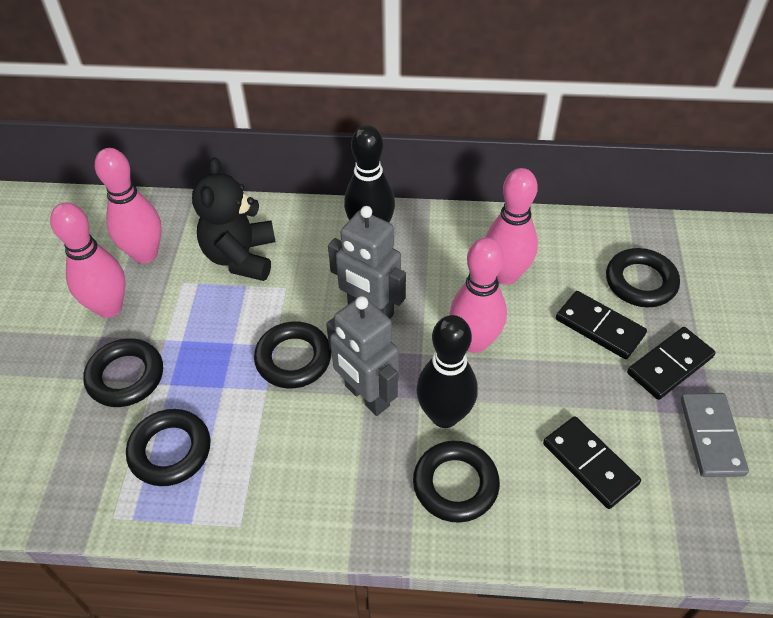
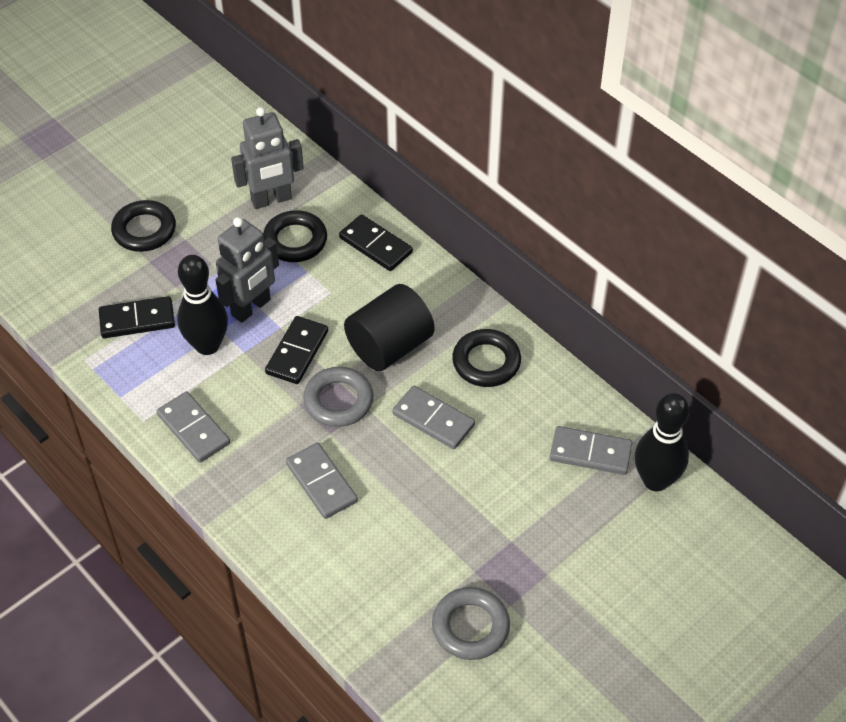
black cylinder: 0 -> 1
black ring: 5 -> 3
black teddy bear: 1 -> 0
grey domino: 1 -> 4
grey ring: 0 -> 2
pink bowling pin: 4 -> 0

